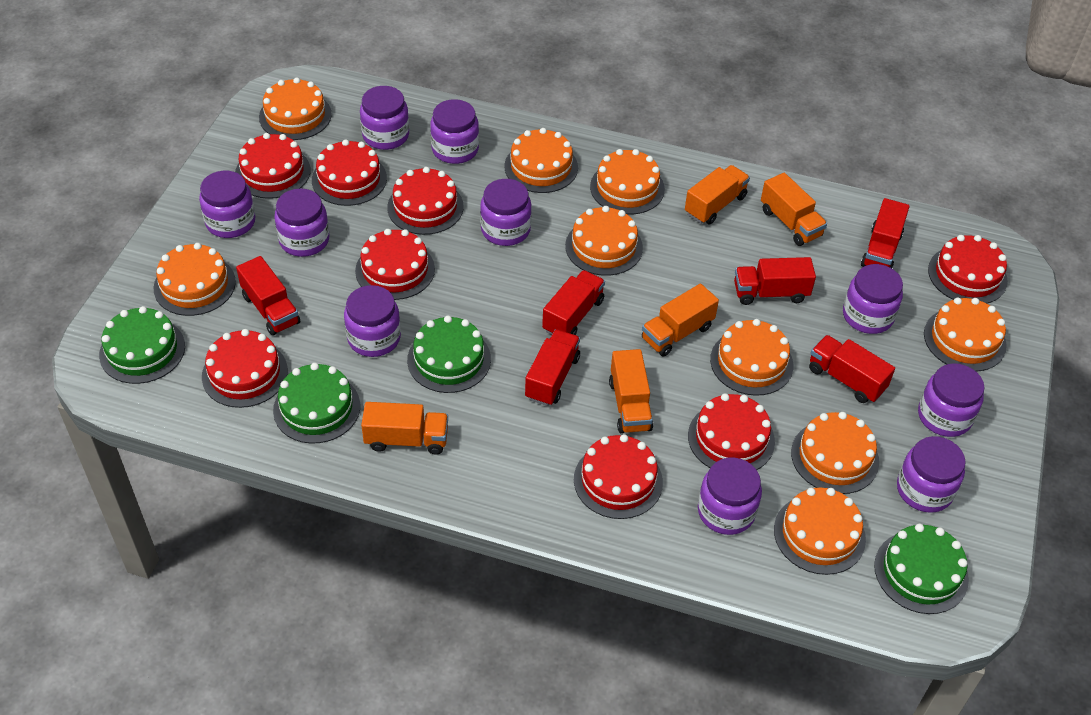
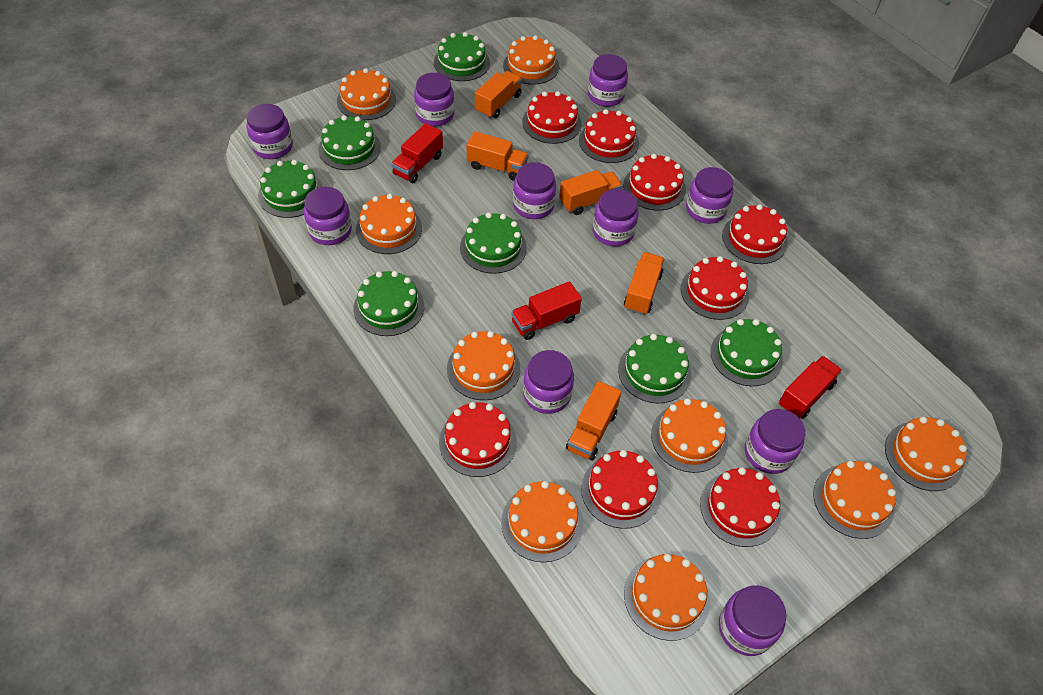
green cake: 4 -> 7
red truck: 6 -> 3

